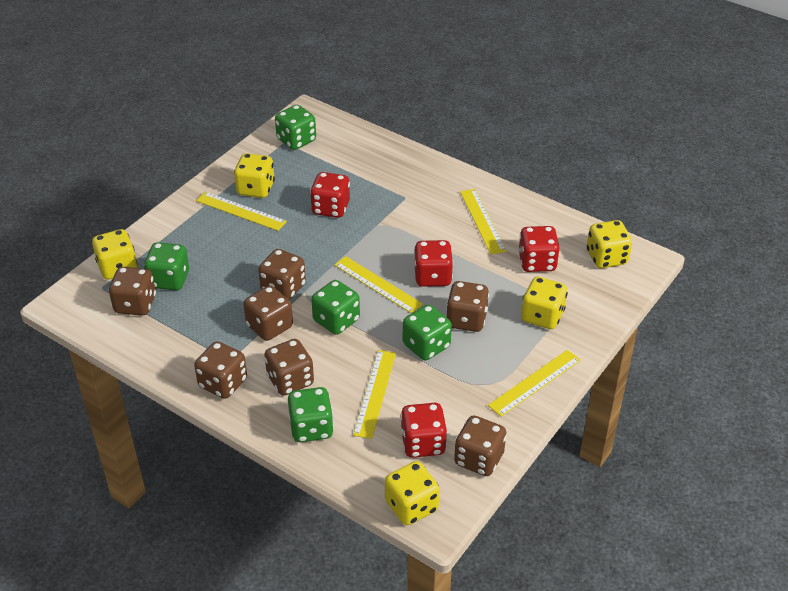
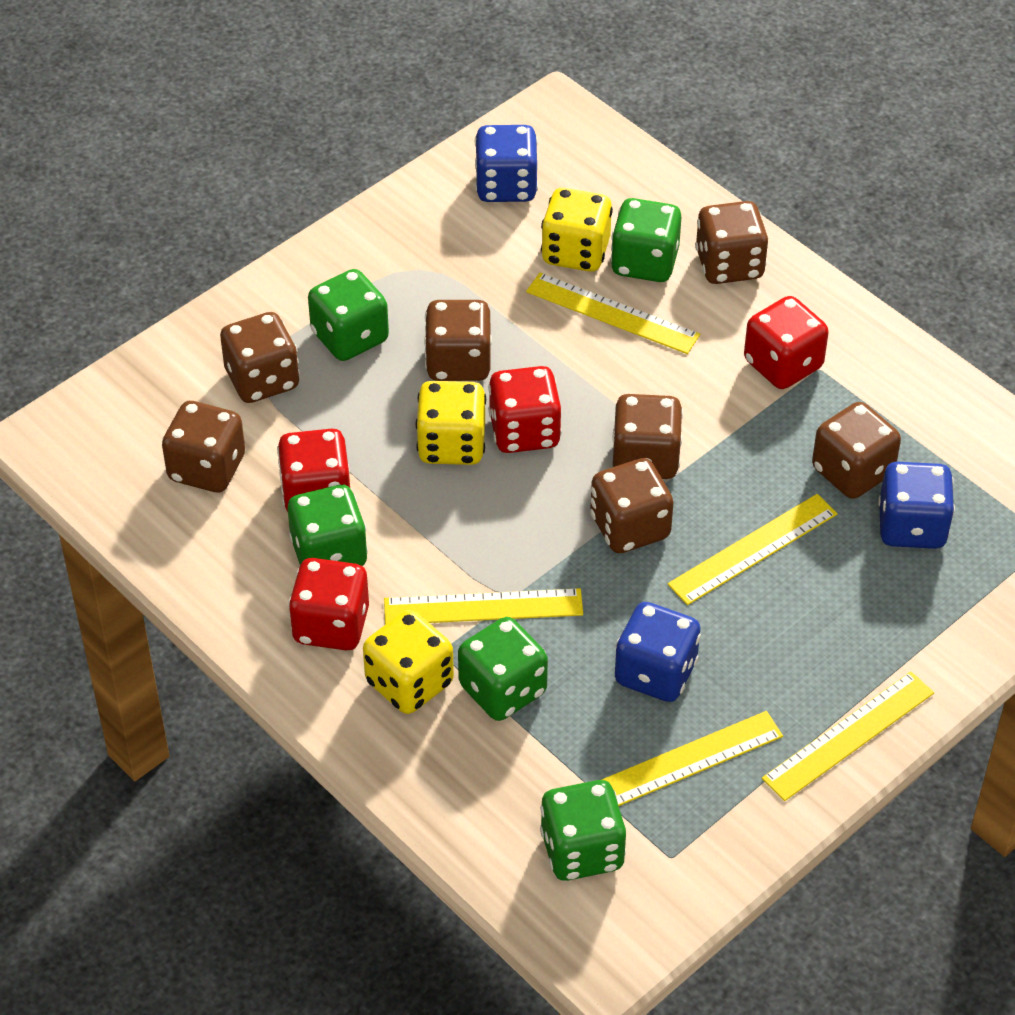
blue dice: 0 -> 3
yellow dice: 5 -> 3

